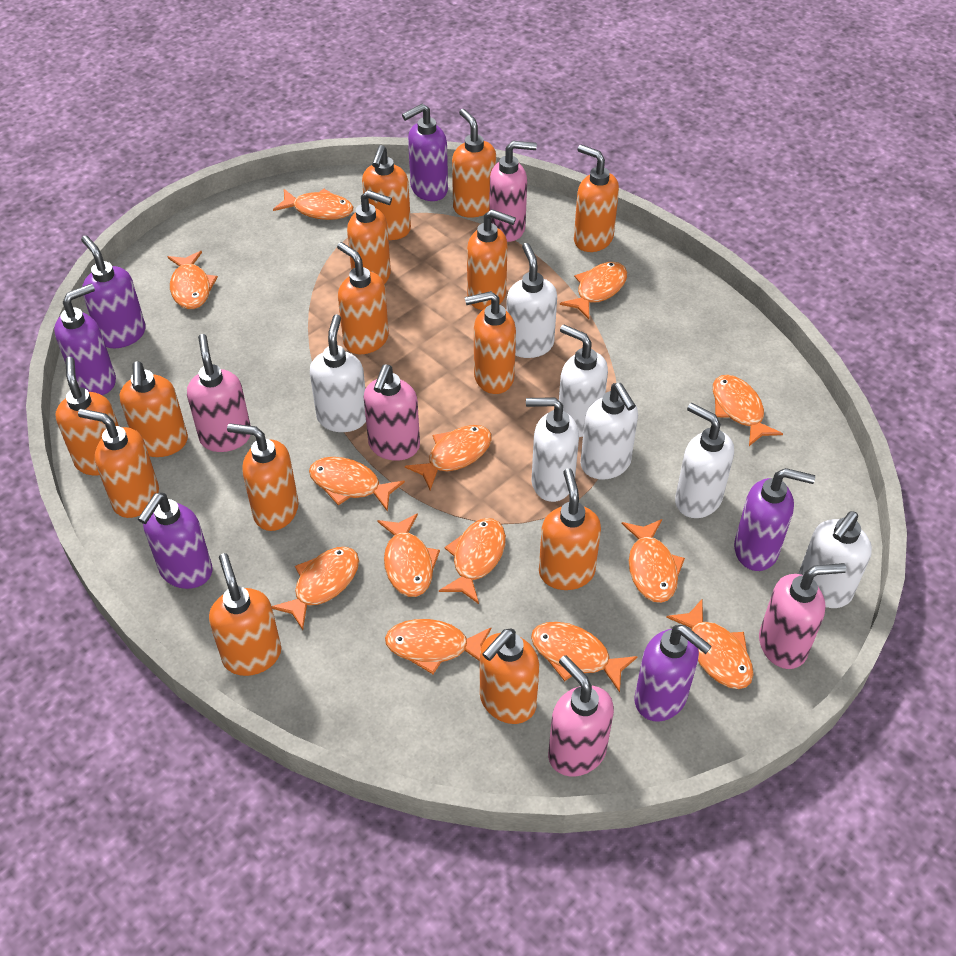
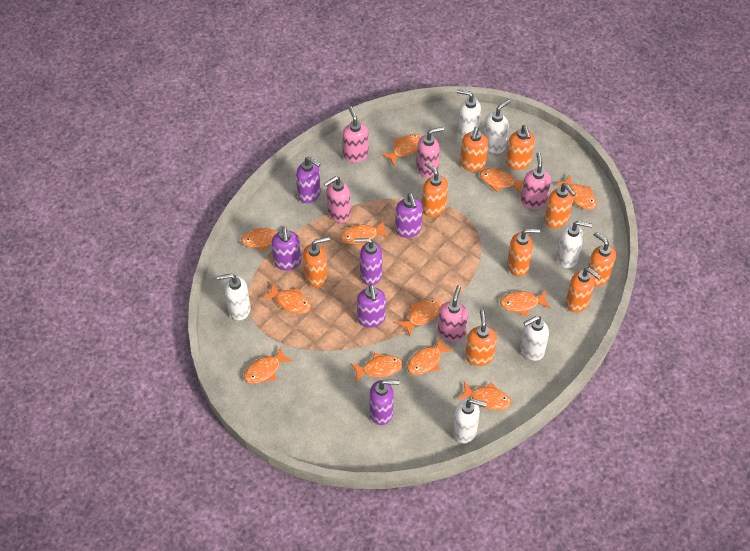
orange fish: 13 -> 12
orange soap dispenser: 14 -> 9
white soap dispenser: 7 -> 6

